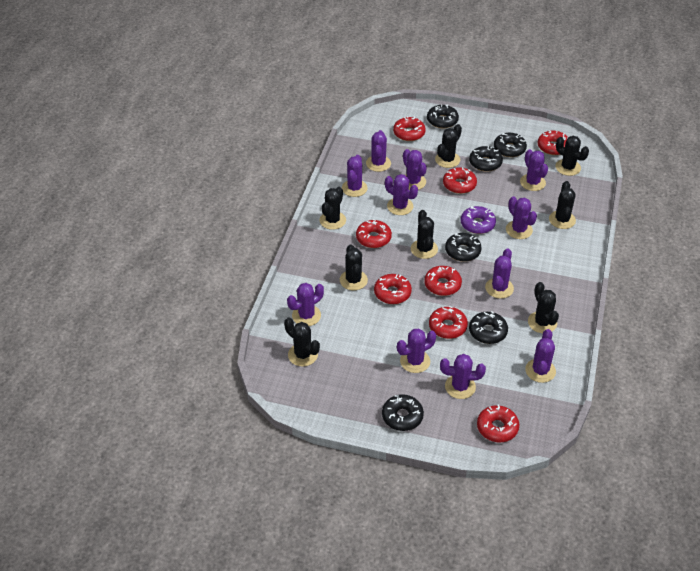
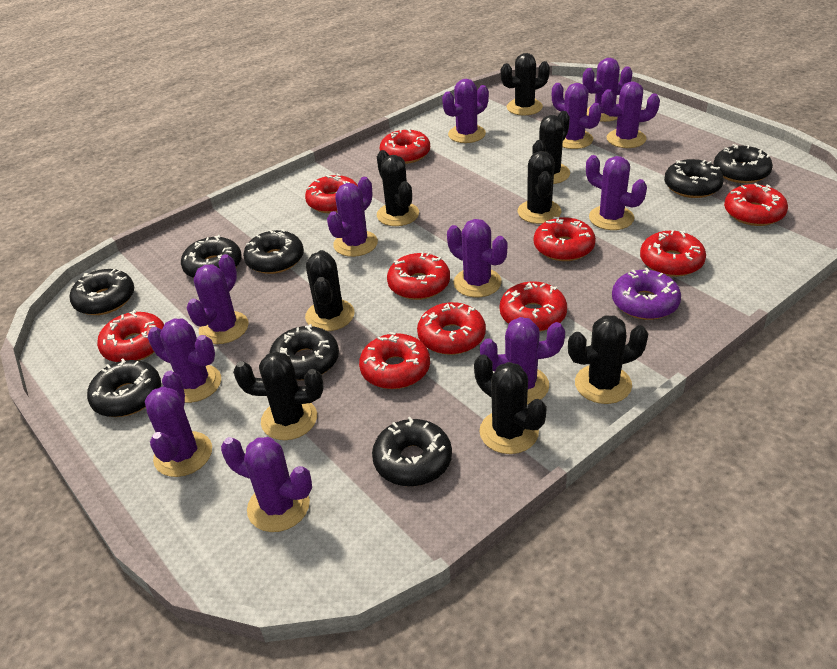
black donut: 6 -> 8
purple cactus: 11 -> 12
red donut: 8 -> 10

